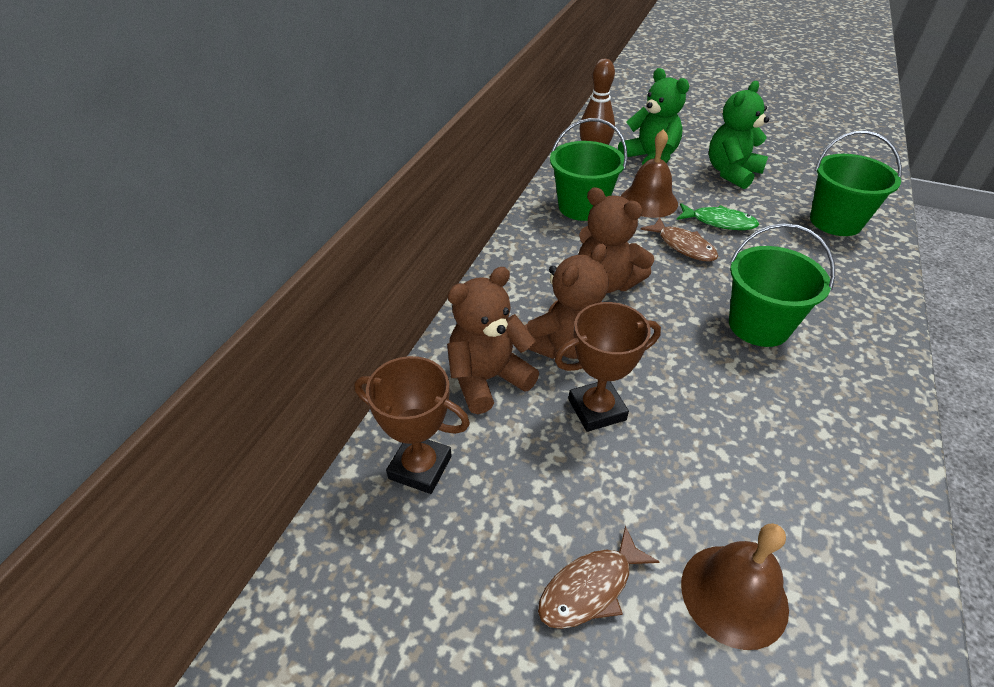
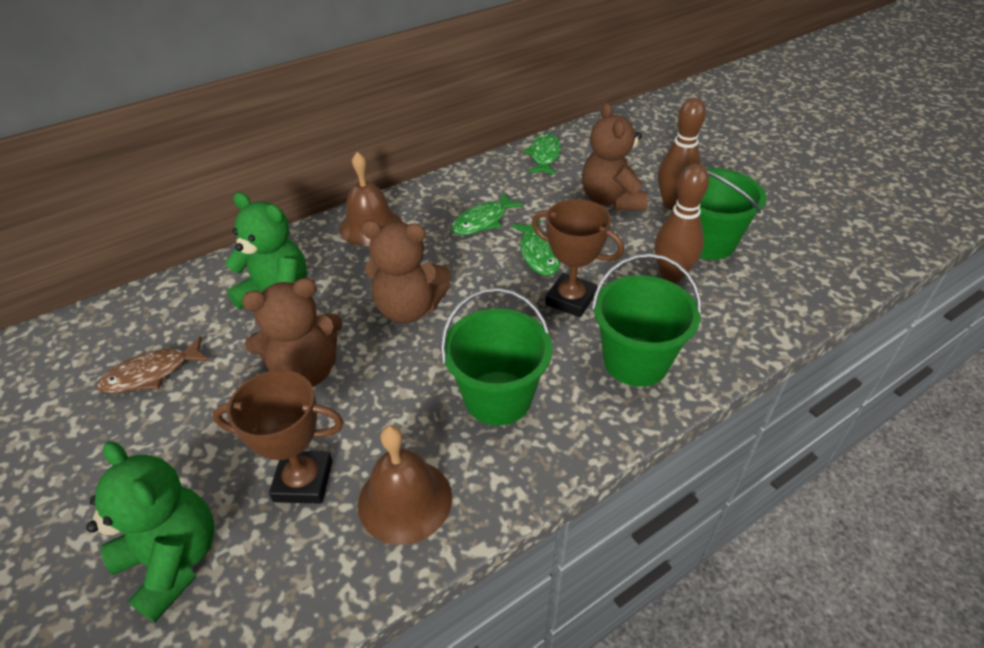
brown bowling pin: 1 -> 2
brown fish: 2 -> 1
green fish: 1 -> 3

